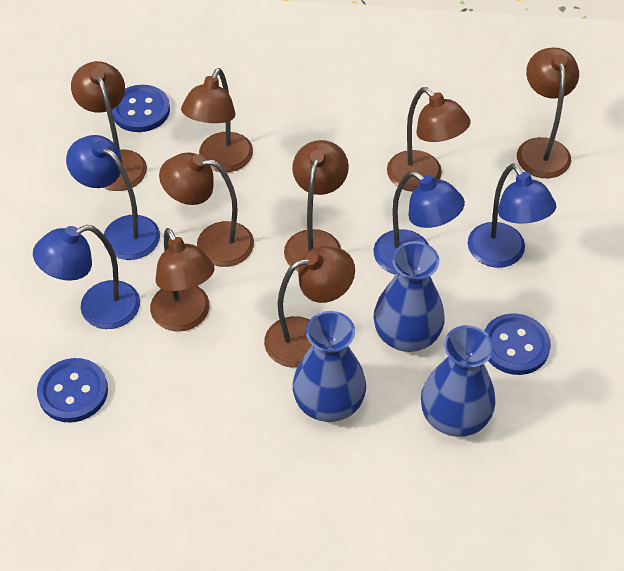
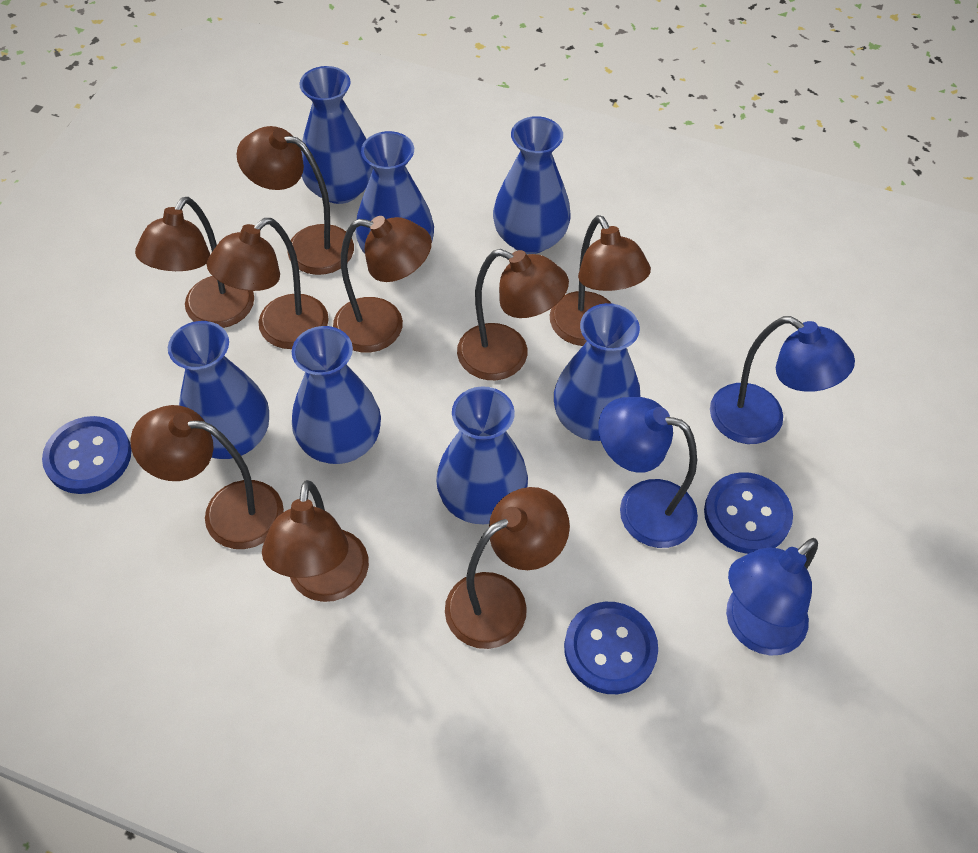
blue lamp: 4 -> 3
blue vase: 3 -> 7
brown lamp: 8 -> 9

